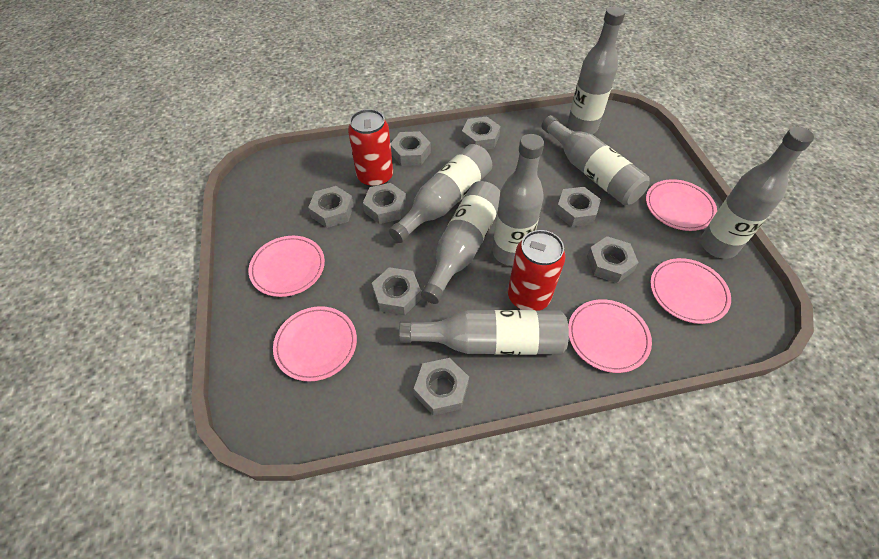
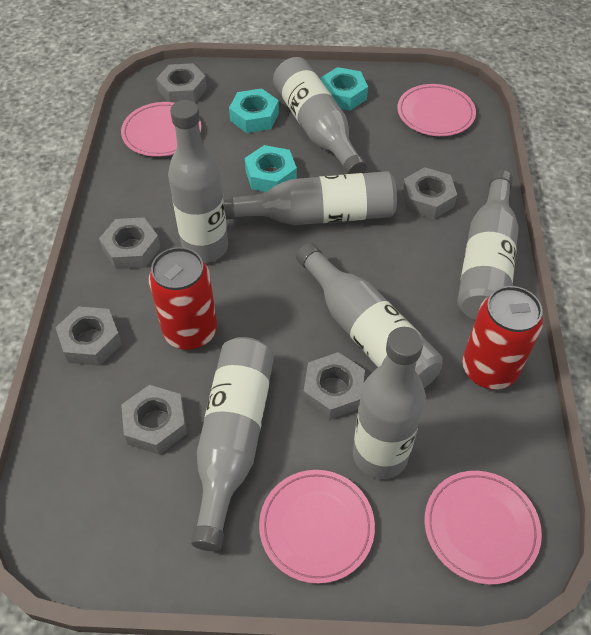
grey nut: 8 -> 6
pink plate: 5 -> 4
turquoise nut: 0 -> 3

